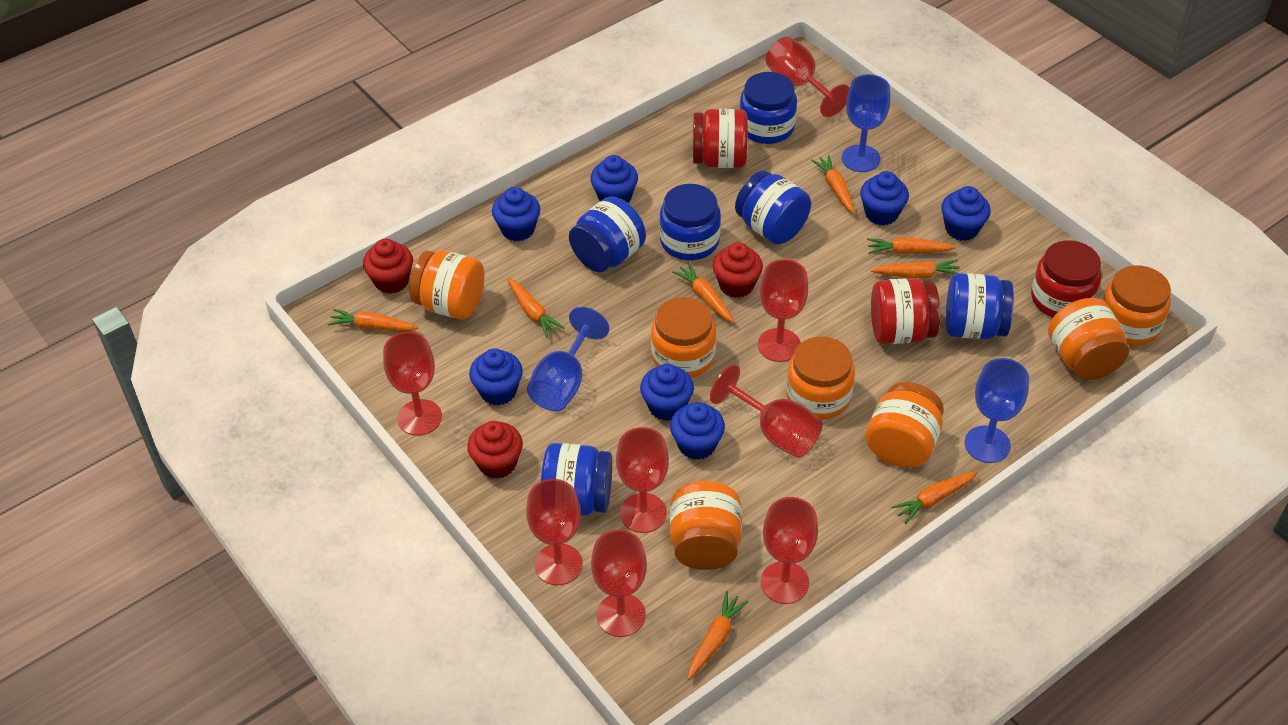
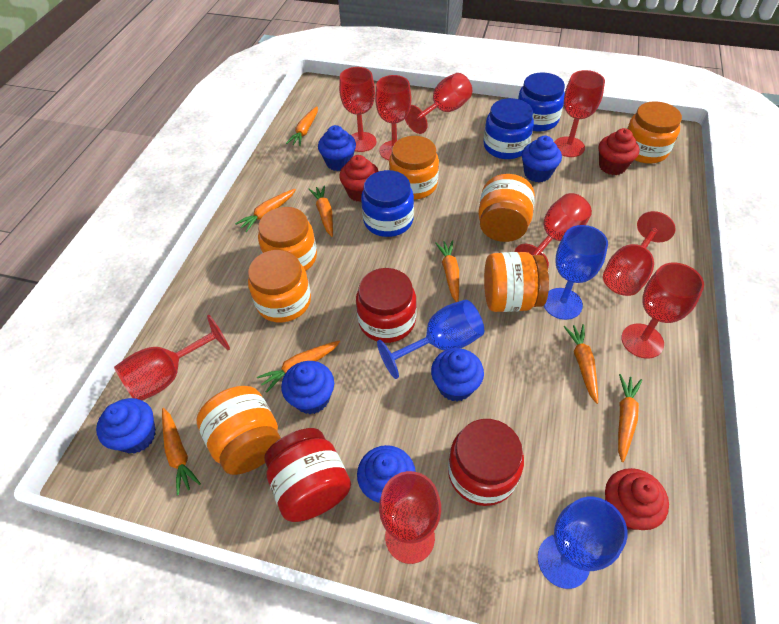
blue cupcake: 7 -> 6
blue jar: 6 -> 3
red goblet: 8 -> 9

